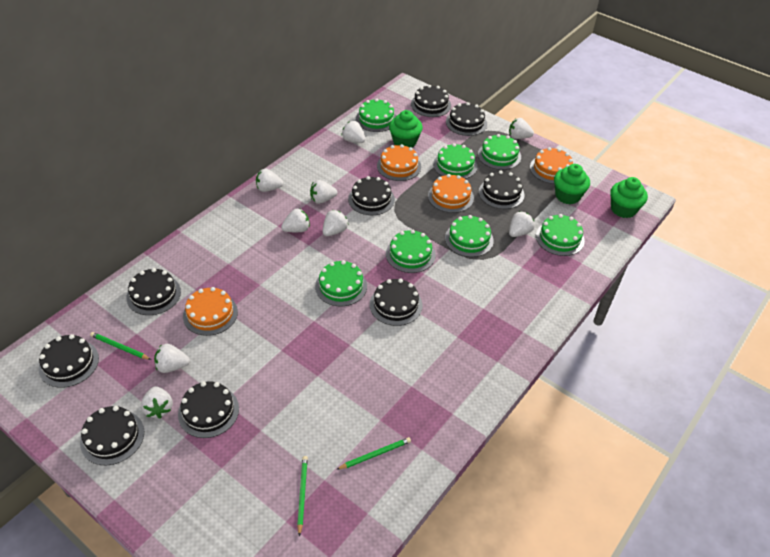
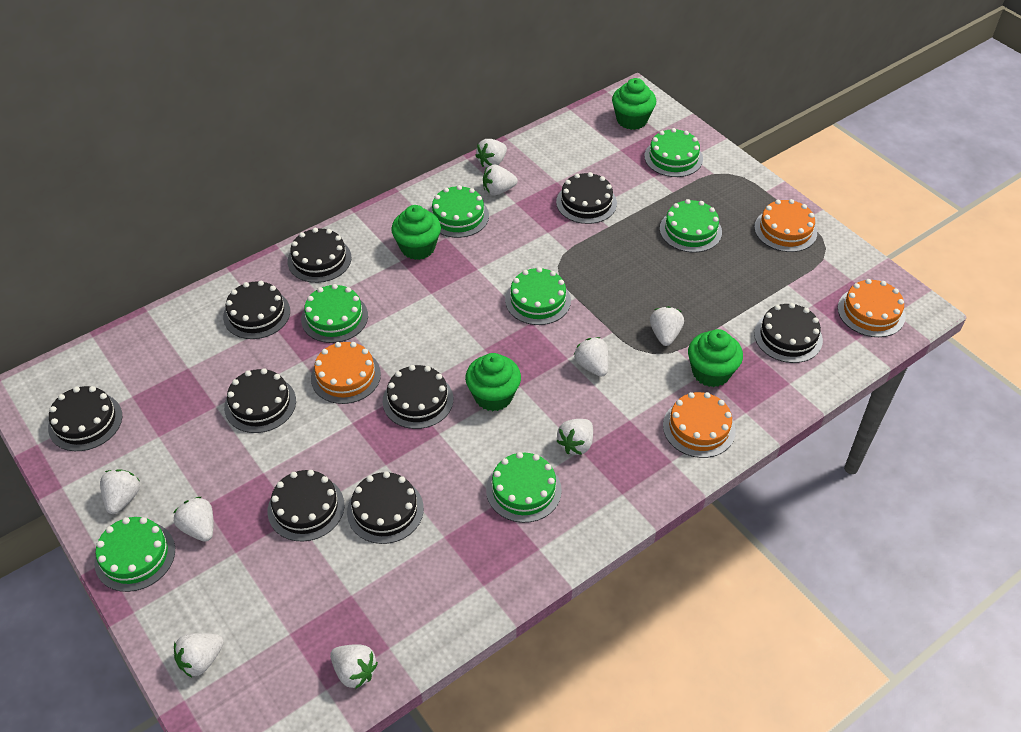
green cupcake: 3 -> 4
green pencil: 3 -> 0

